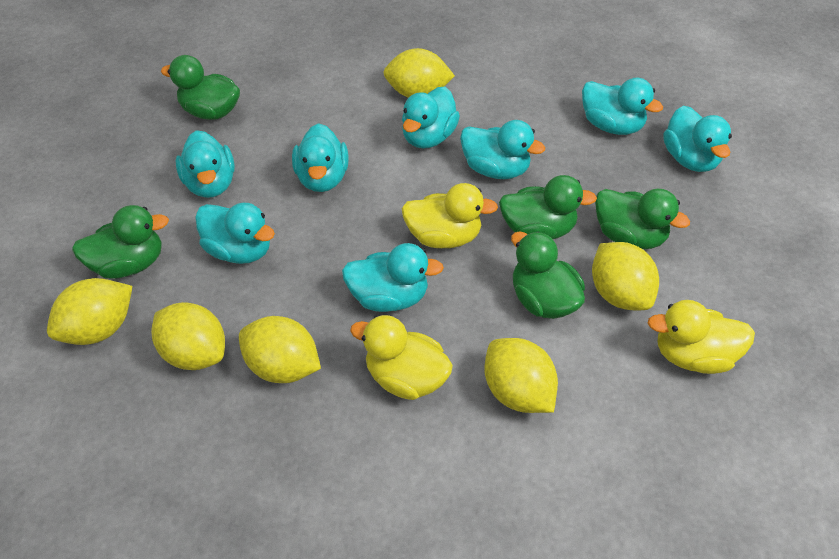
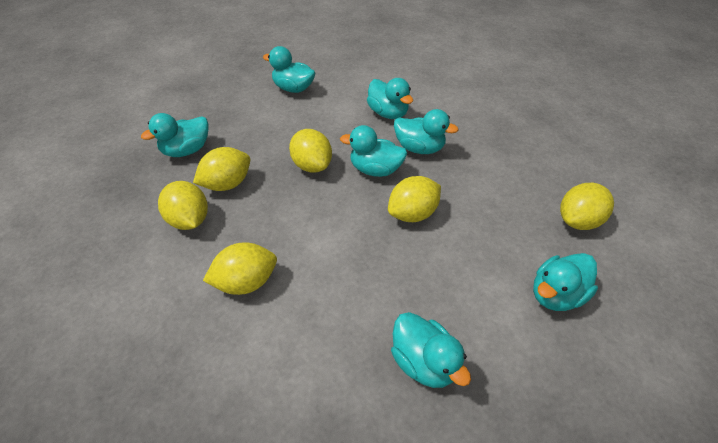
green duck: 5 -> 0
turquoise duck: 8 -> 7
yellow duck: 3 -> 0

